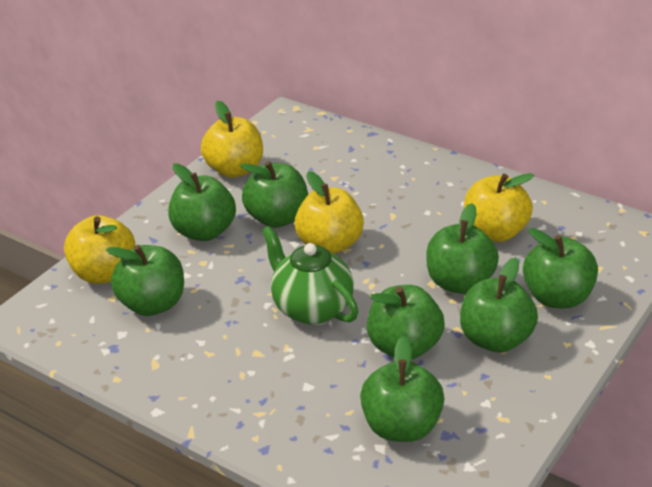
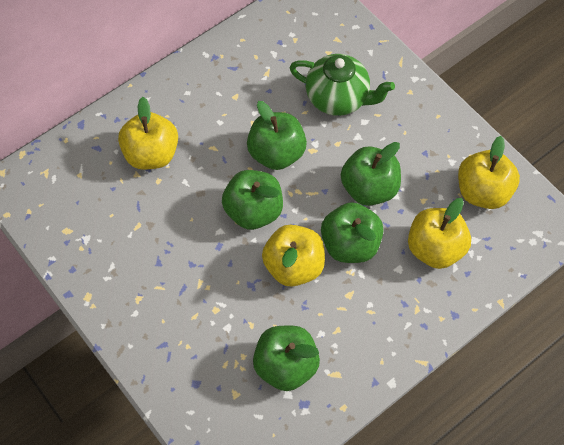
green apple: 8 -> 5

